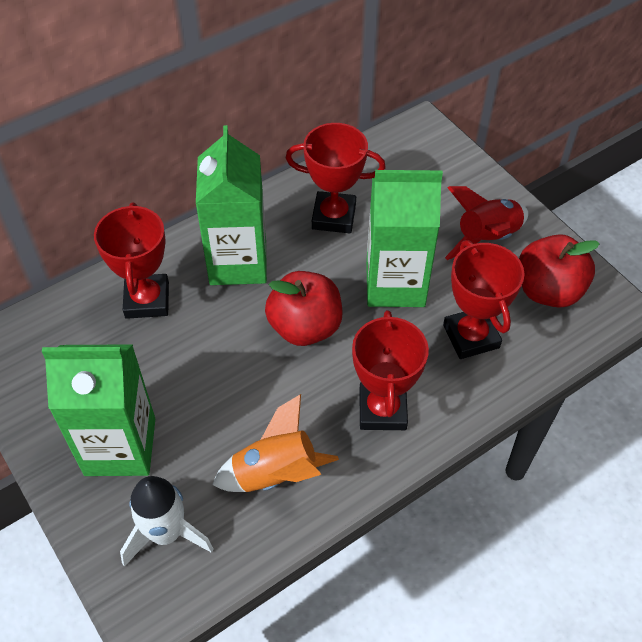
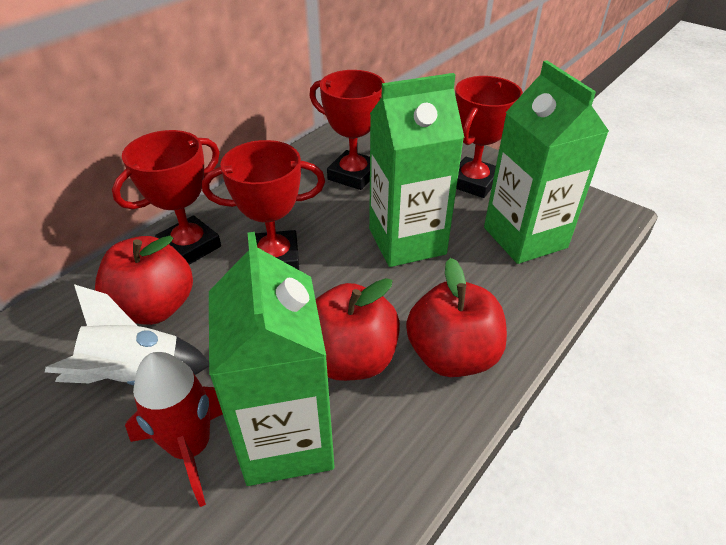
orange rocket: 1 -> 0
red apple: 2 -> 3

